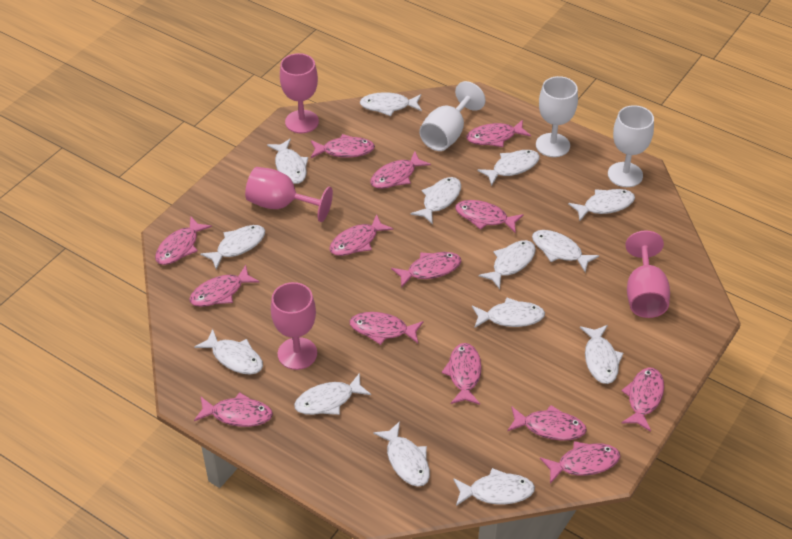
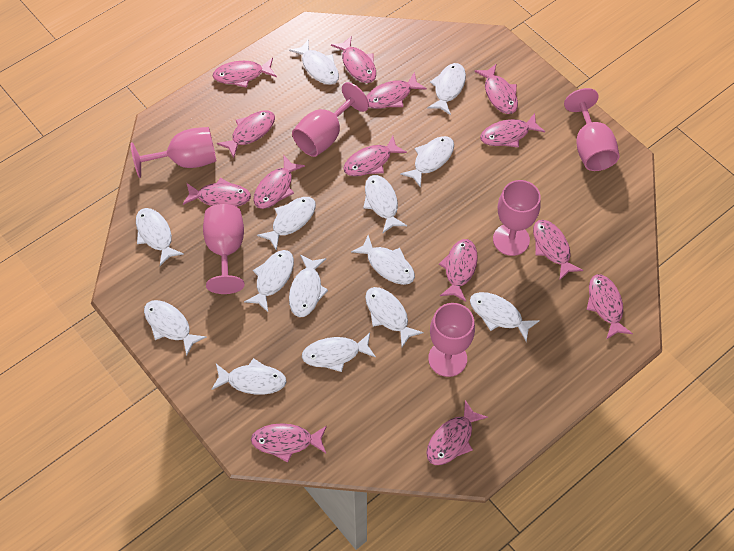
pink goblet: 4 -> 6
white goblet: 3 -> 0

